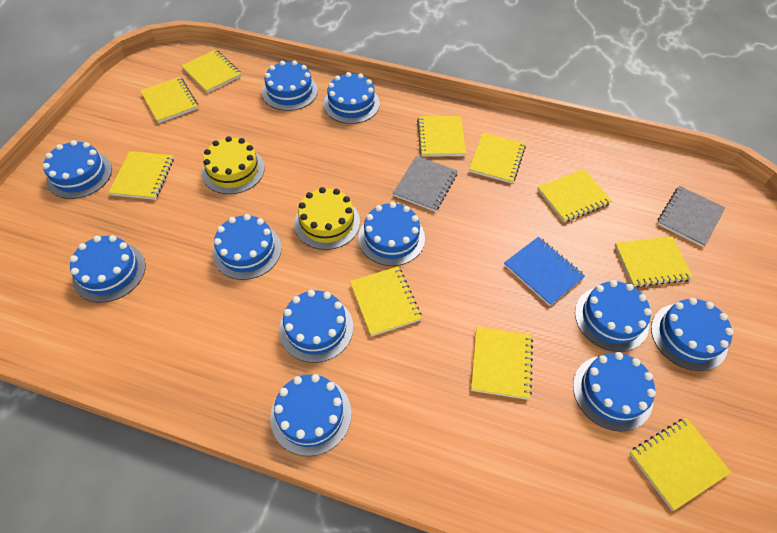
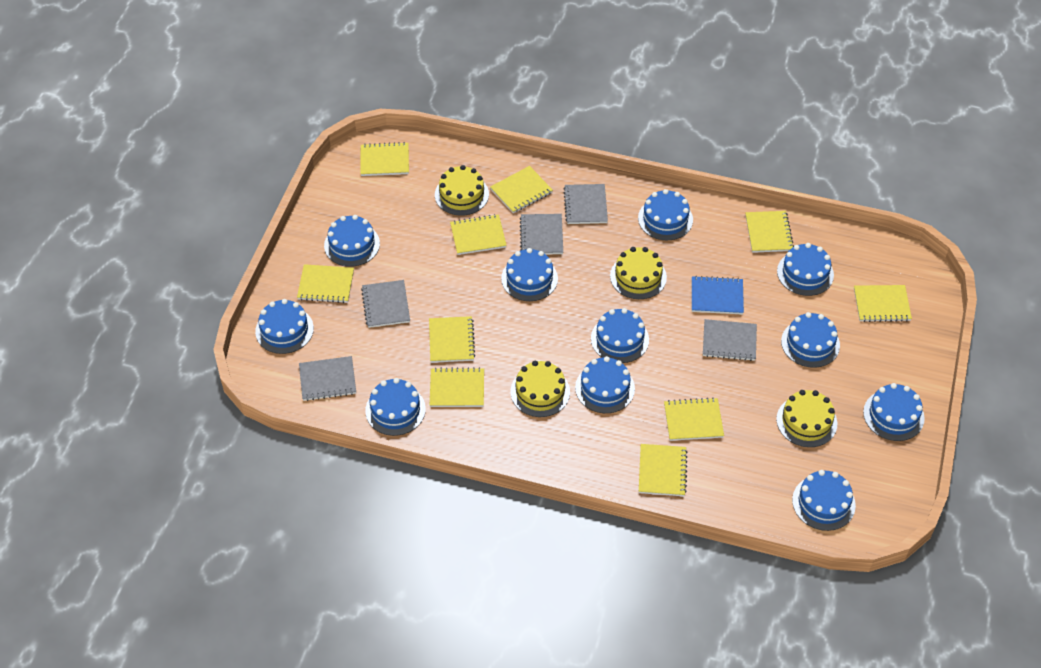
grey notebook: 2 -> 5
yellow cake: 2 -> 4

